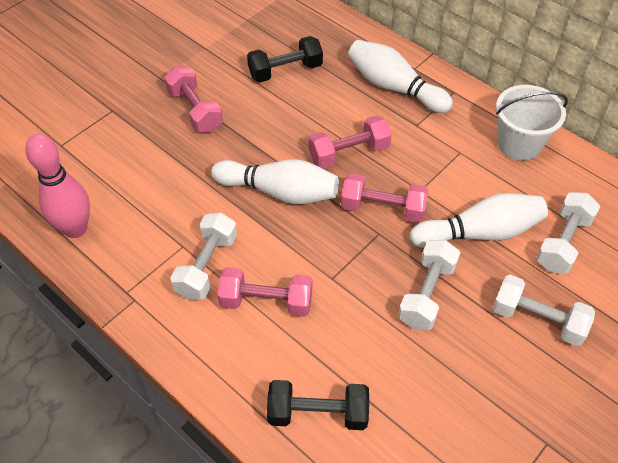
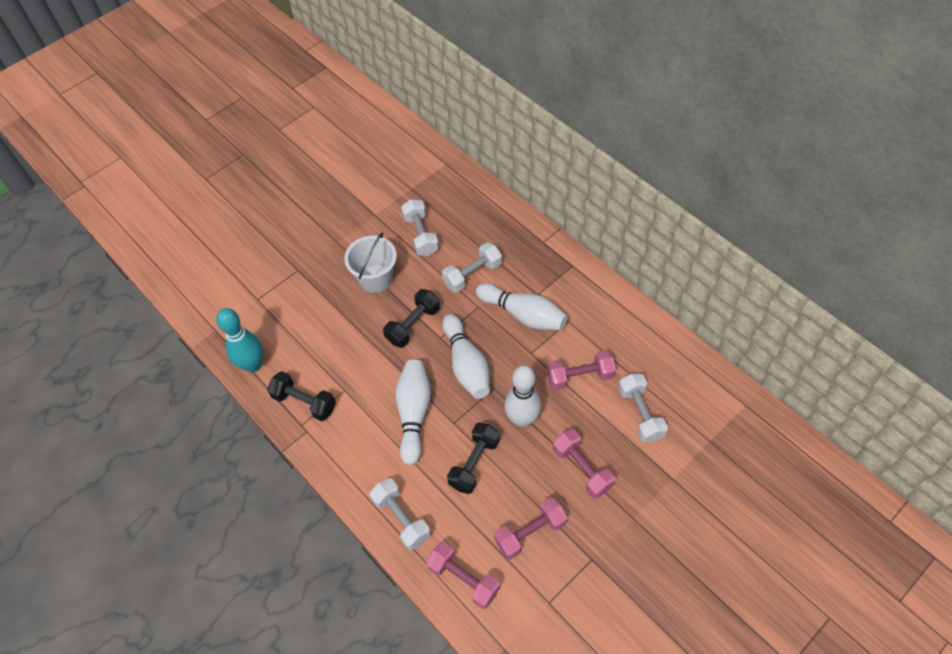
black dumbbell: 2 -> 3
pink bowling pin: 1 -> 0
turquoise bowling pin: 0 -> 1
white bowling pin: 3 -> 4

